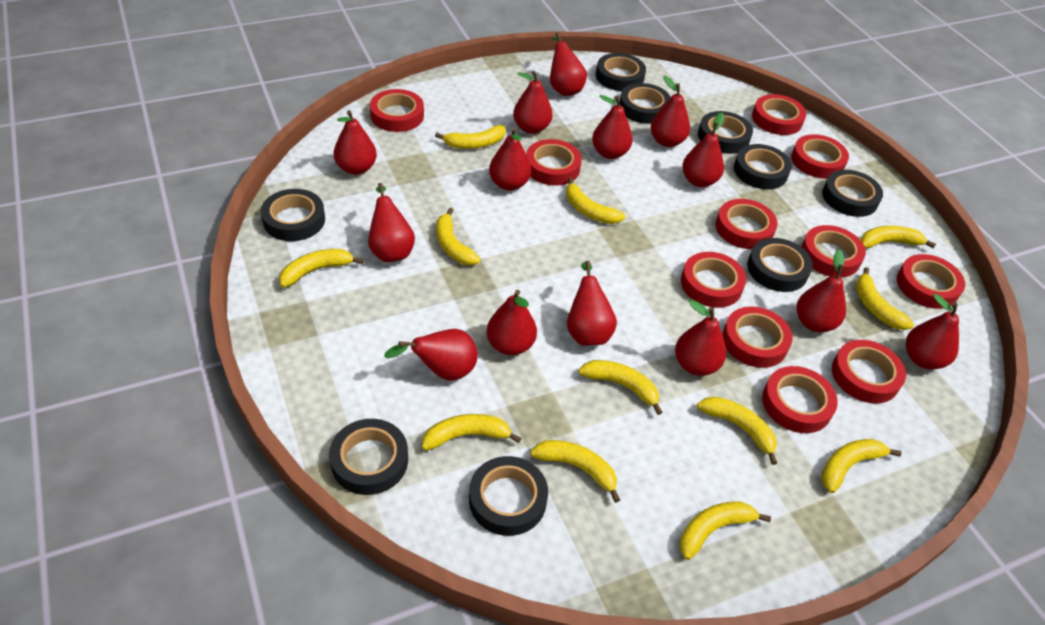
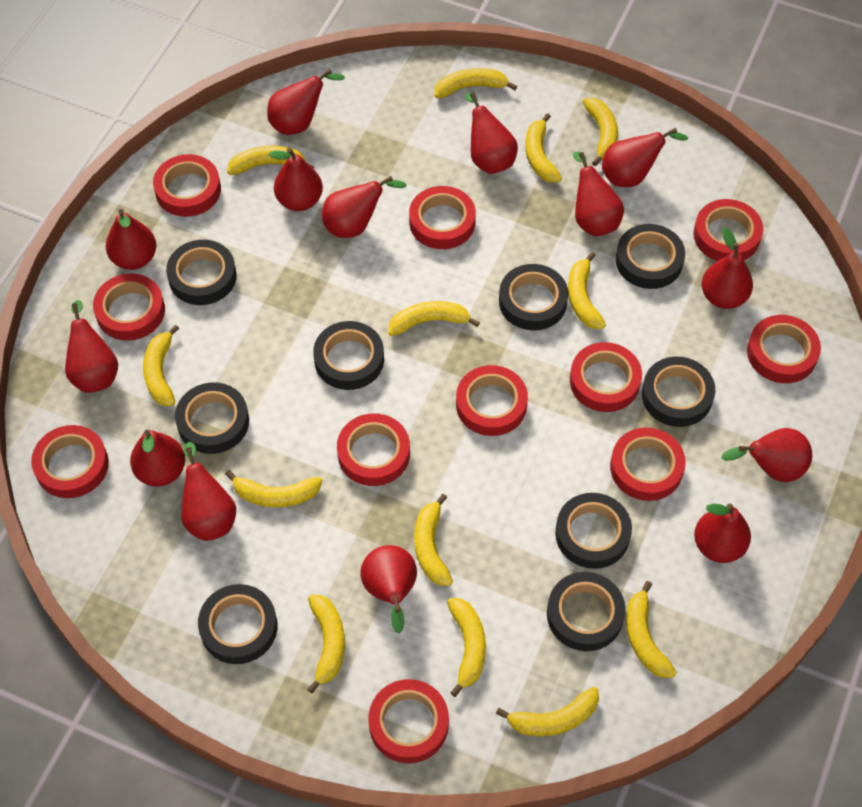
yellow banana: 12 -> 13

